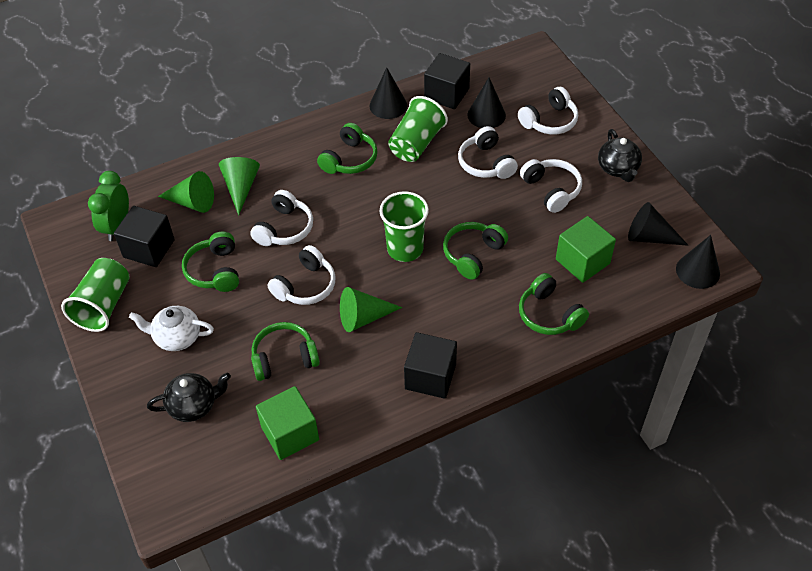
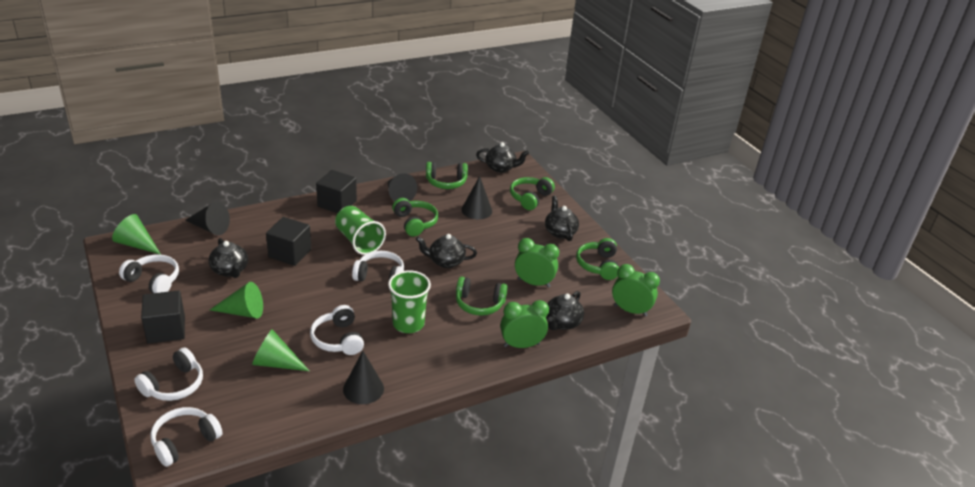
black teapot: 2 -> 5
green clock: 1 -> 3
green cube: 2 -> 0
green cup: 3 -> 2
white teapot: 1 -> 0

